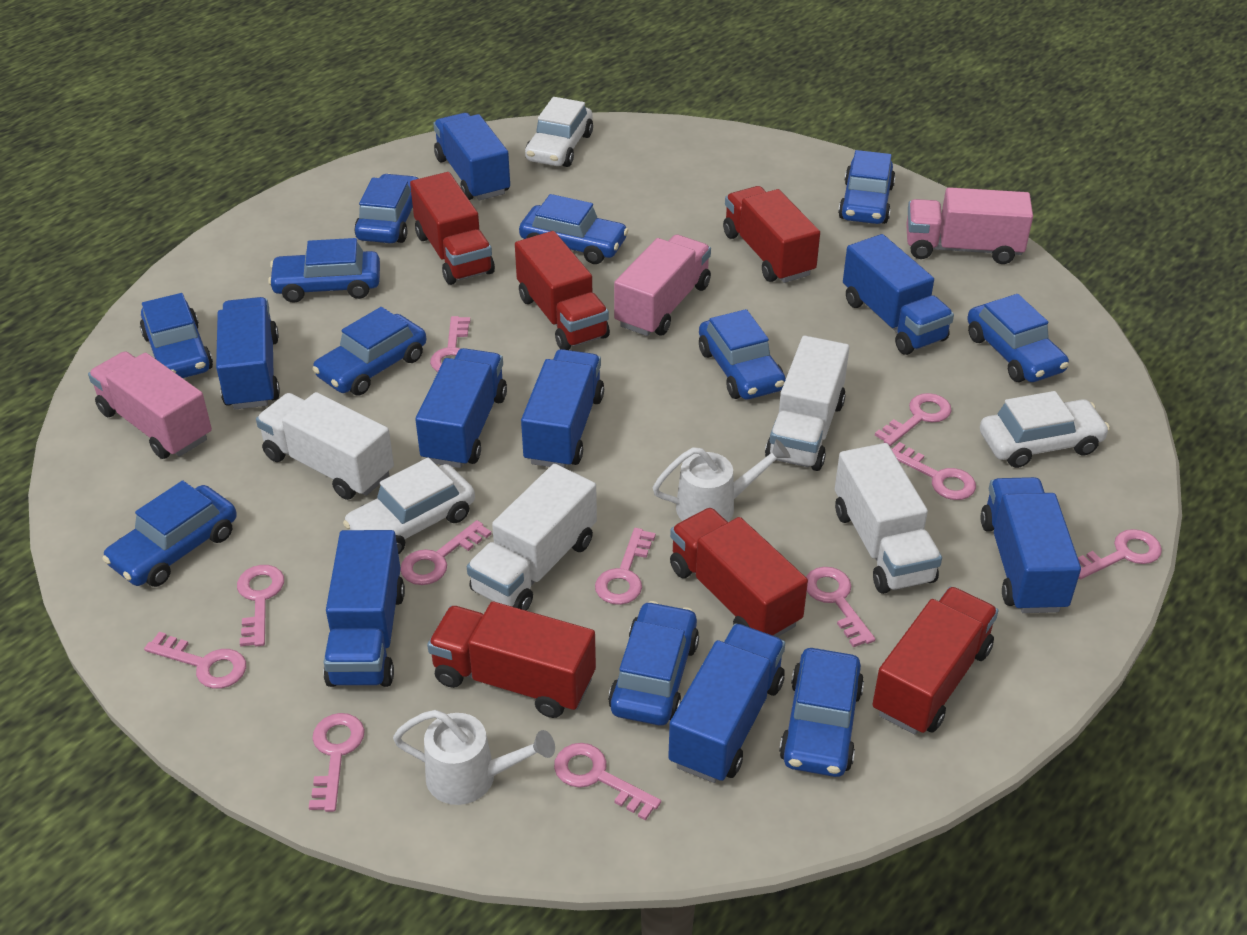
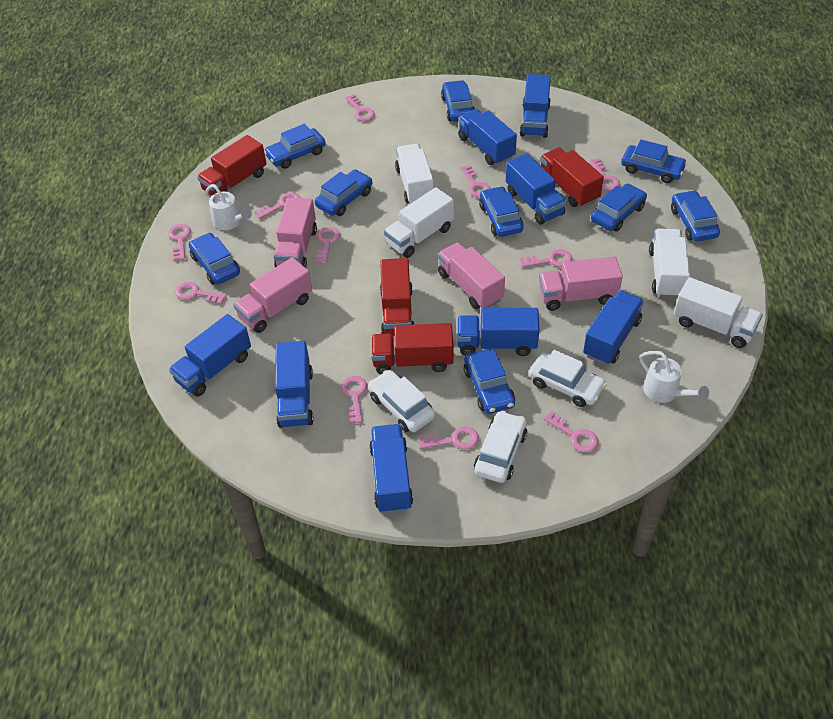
blue car: 11 -> 9
pink truck: 3 -> 4
red truck: 6 -> 4

